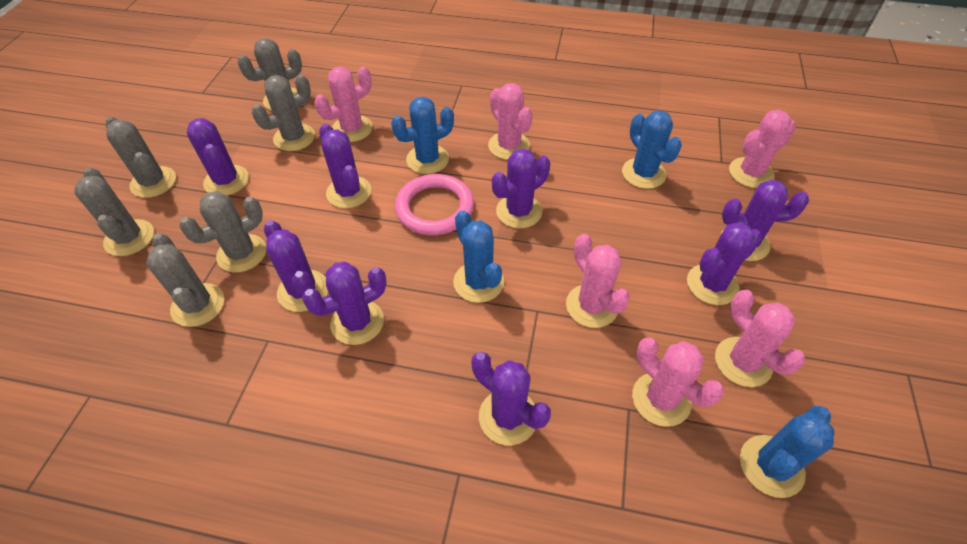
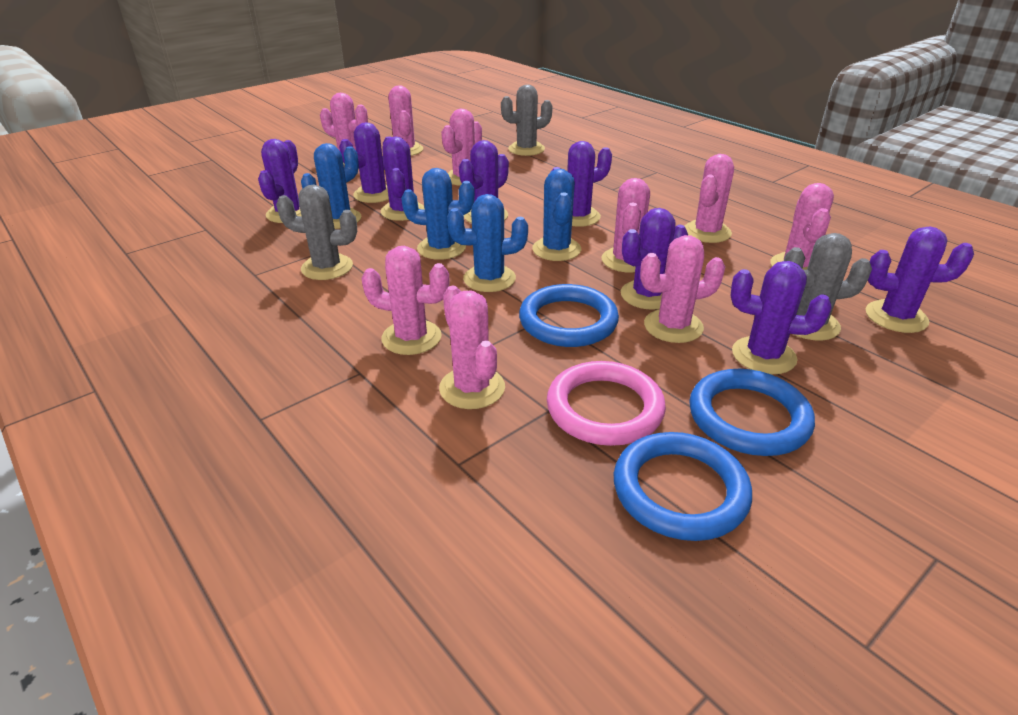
blue ring: 0 -> 3
grey cactus: 6 -> 3
pink cactus: 6 -> 9

